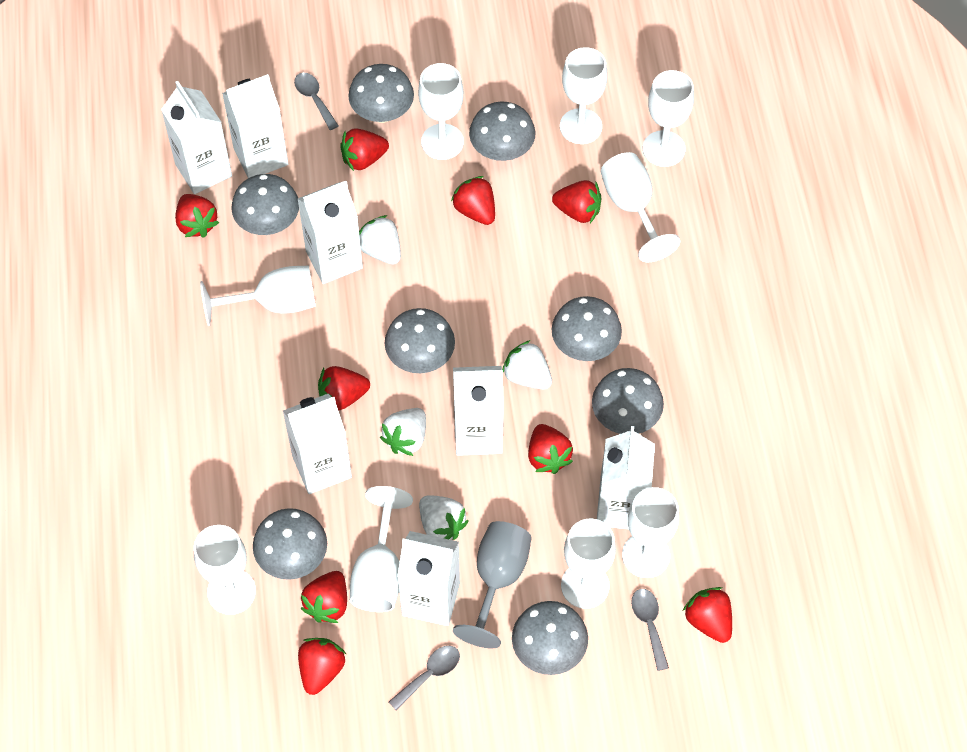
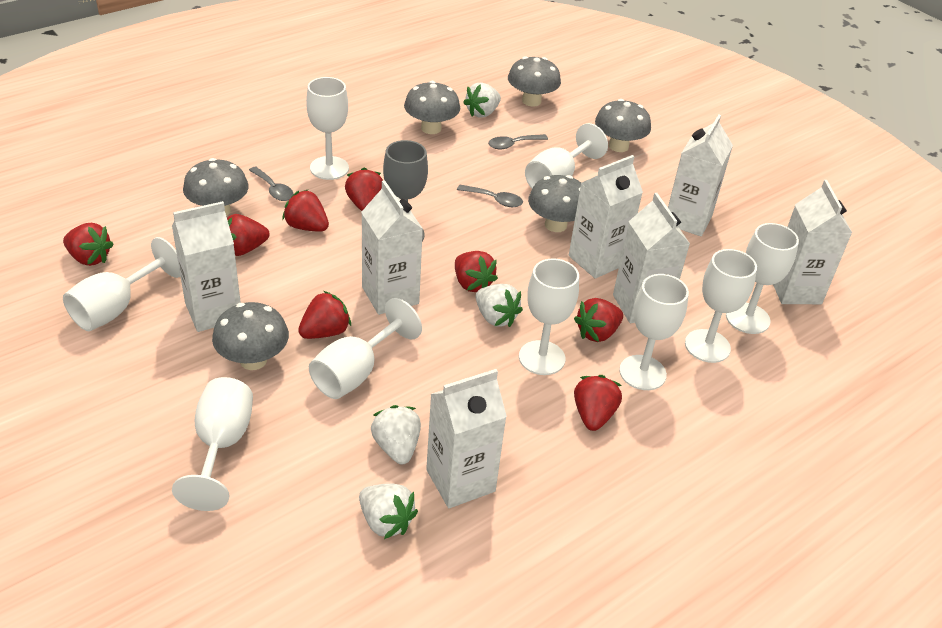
grey mushroom: 8 -> 6
red strawberry: 9 -> 8

